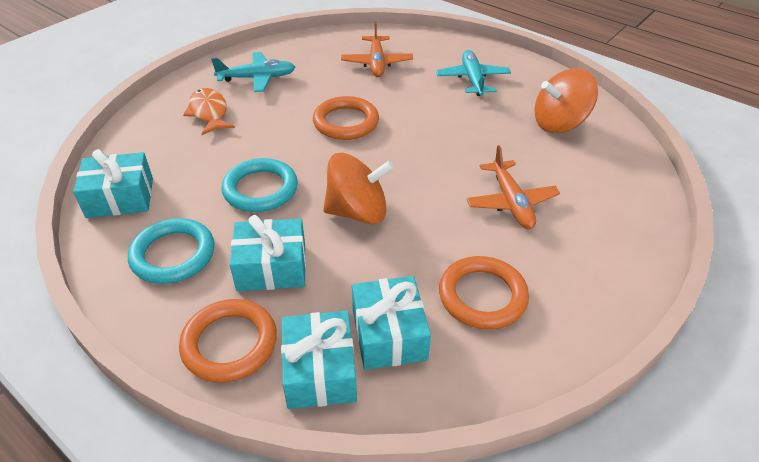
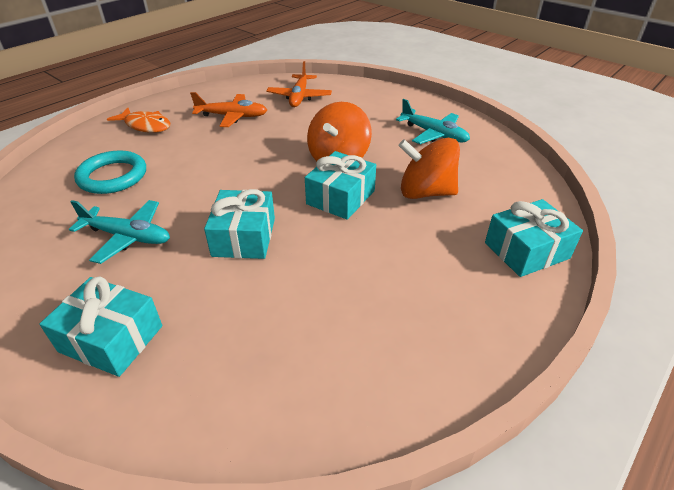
orange ring: 3 -> 0
turquoise ring: 2 -> 1

